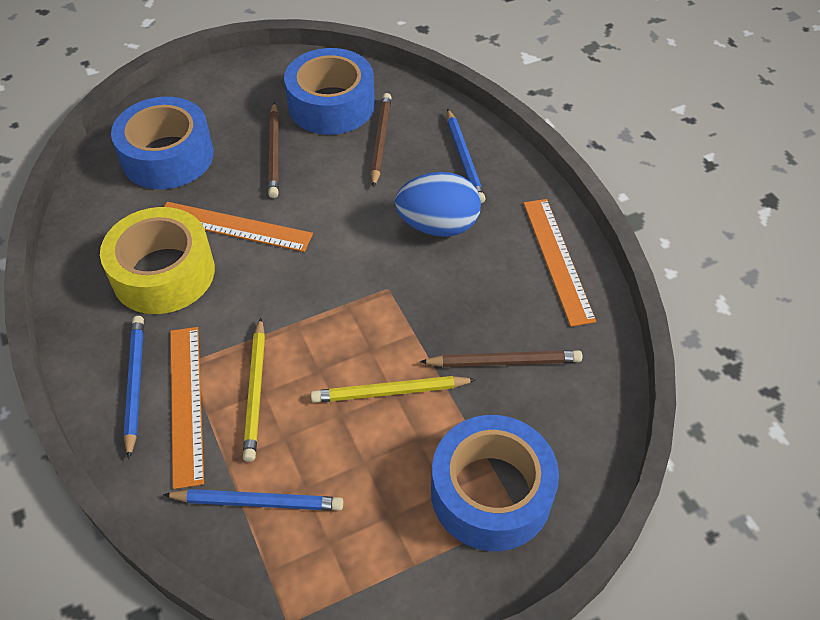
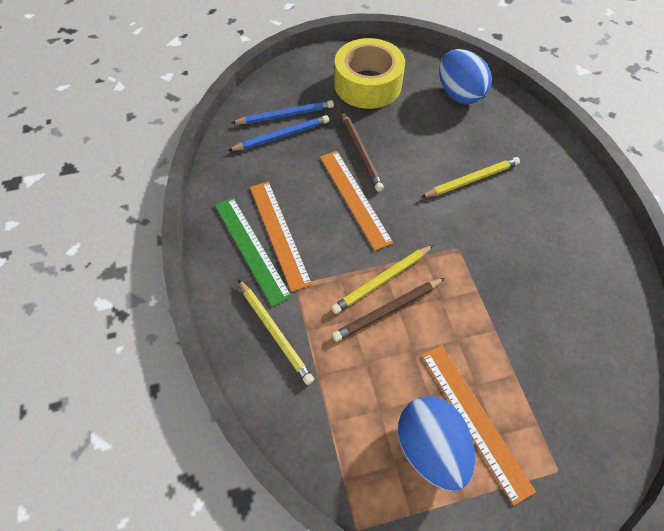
blue egg: 1 -> 2
blue pencil: 3 -> 2
blue tape: 3 -> 0
brown pencil: 3 -> 2
green ruler: 0 -> 1
yellow pencil: 2 -> 3

